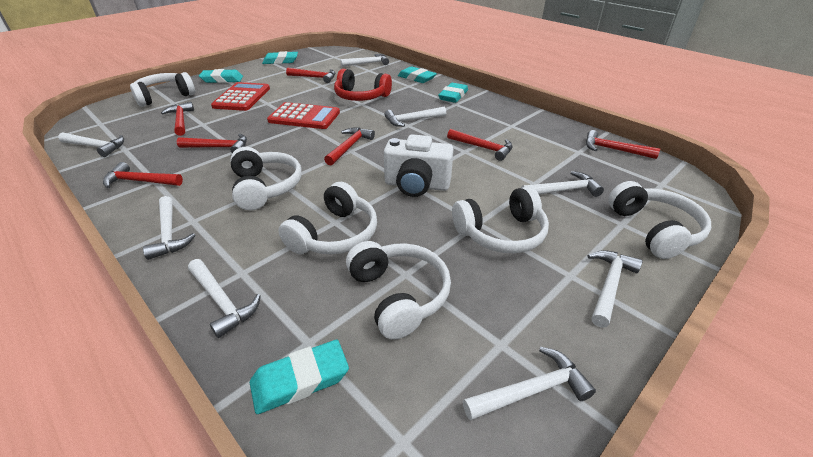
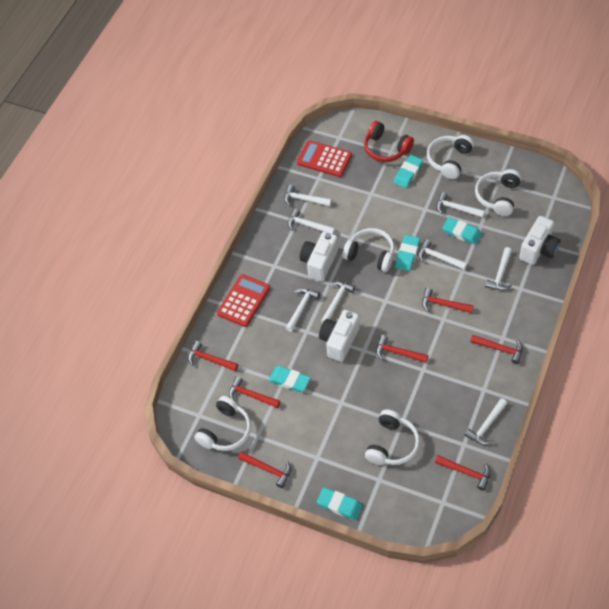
white camera: 1 -> 3
white headphones: 6 -> 5

